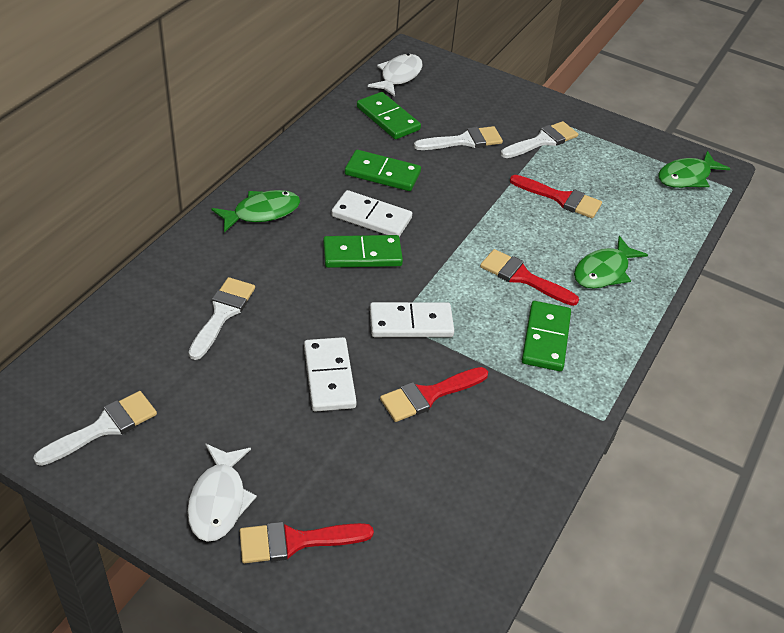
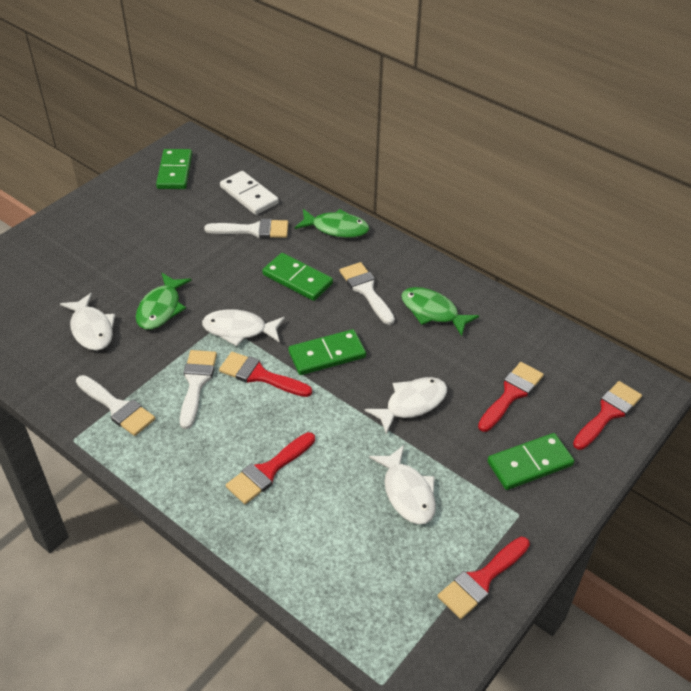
red brush: 4 -> 5
white domino: 3 -> 1
white fish: 2 -> 4

